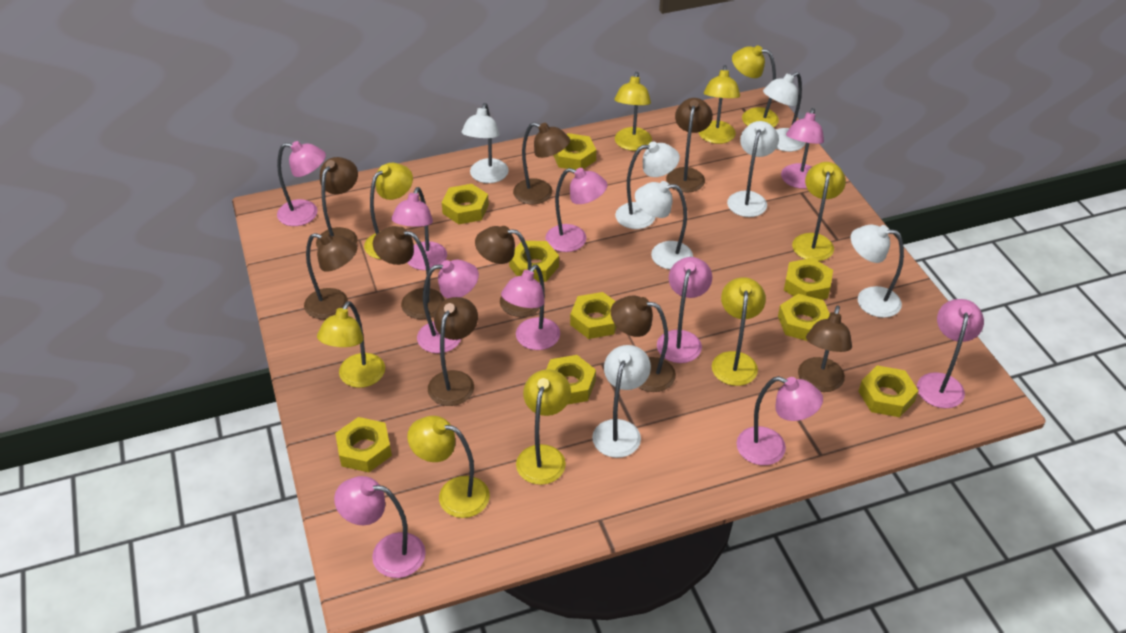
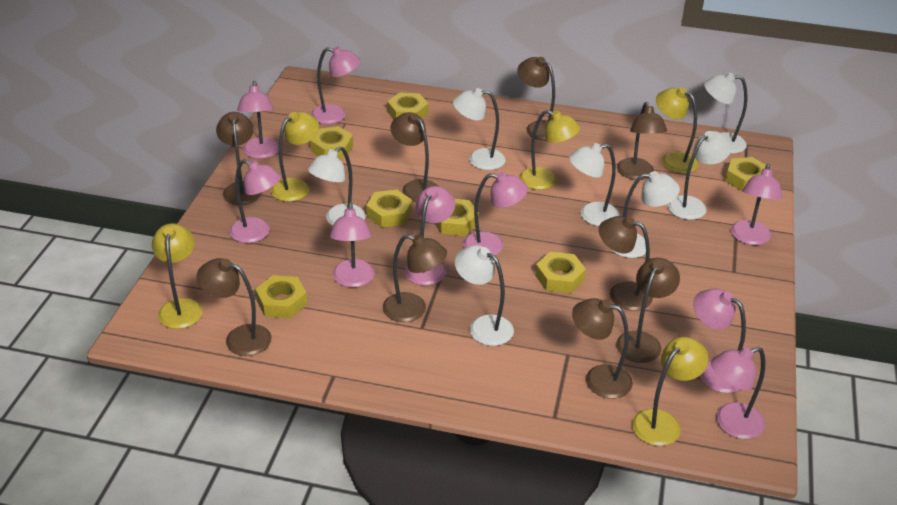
pink lamp: 10 -> 9
yellow lamp: 9 -> 5
yellow nut: 9 -> 7

